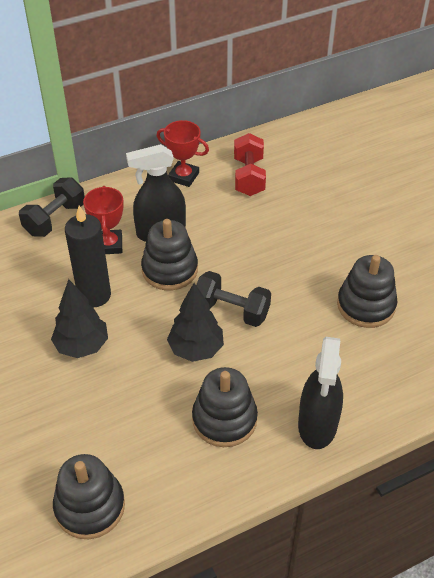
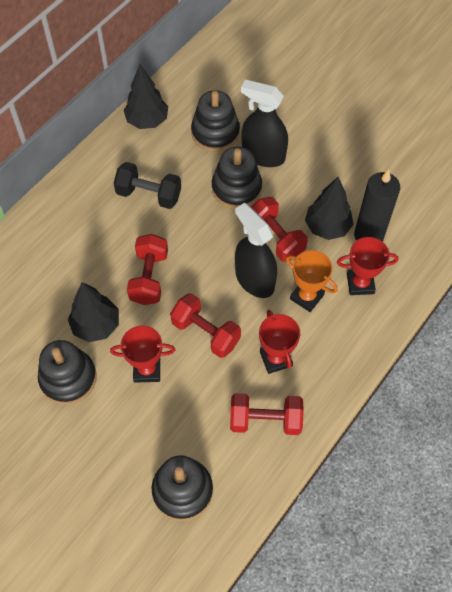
black dumbbell: 2 -> 1
black tree: 2 -> 3
orange trophy: 0 -> 1
red dumbbell: 1 -> 4
red trophy: 2 -> 3

